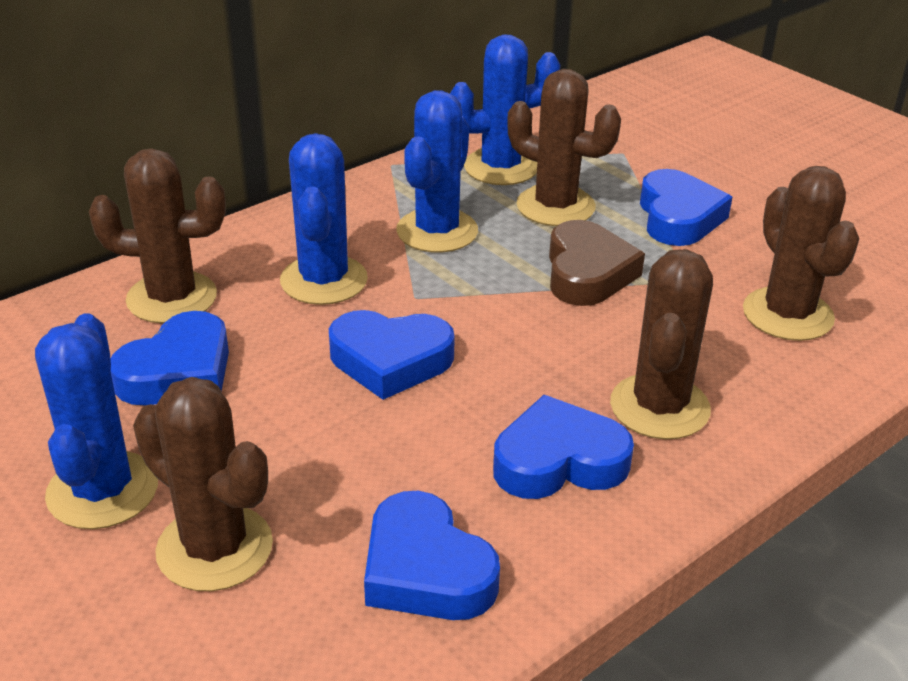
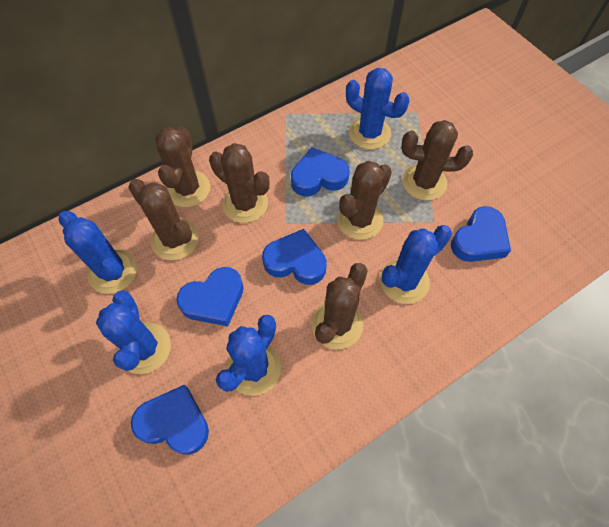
blue cactus: 4 -> 5
brown cactus: 5 -> 6
brown heart: 1 -> 0

